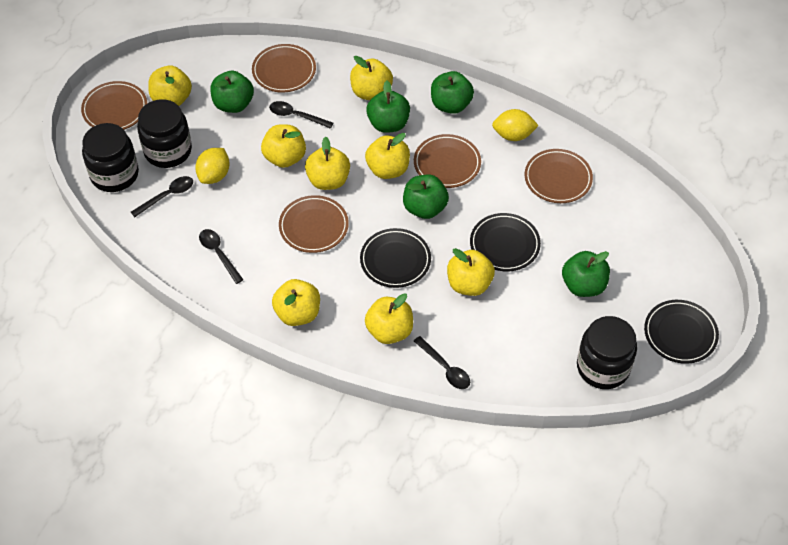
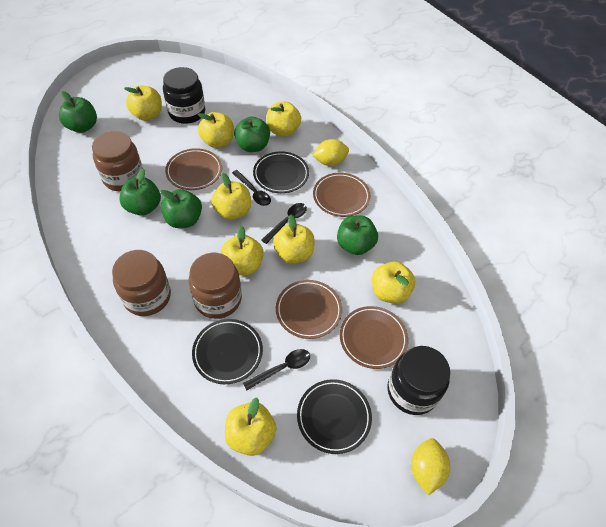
black jar: 3 -> 2
black spoon: 4 -> 3
brown jar: 0 -> 3
brown plate: 5 -> 4

